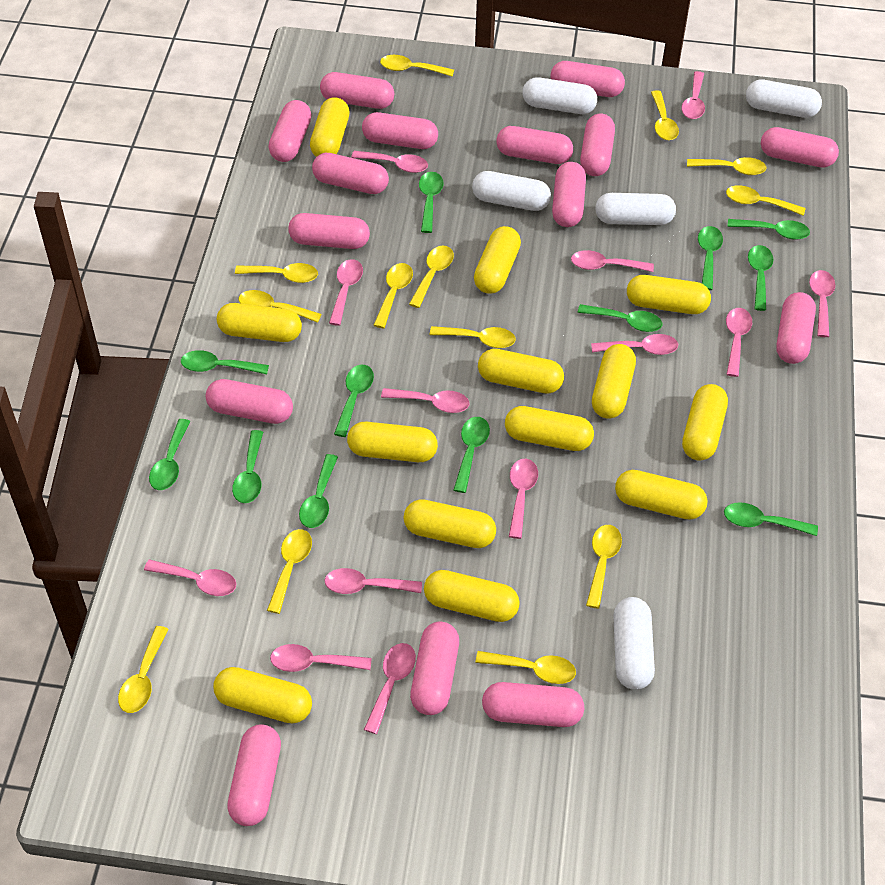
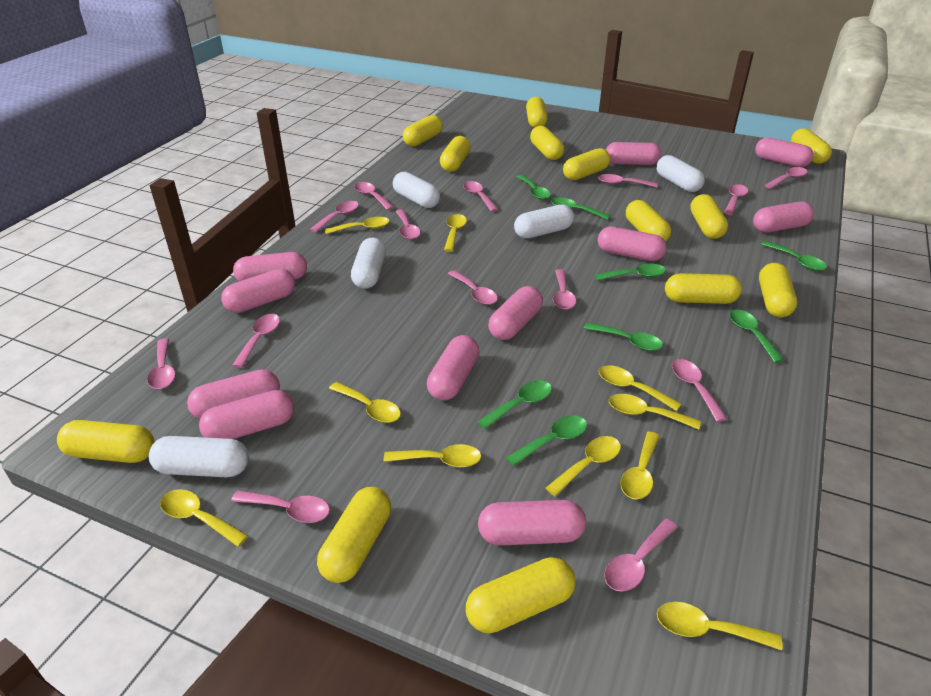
green spoon: 12 -> 8
pink capsule: 15 -> 11
pink spoon: 13 -> 14
yellow spoon: 13 -> 10

